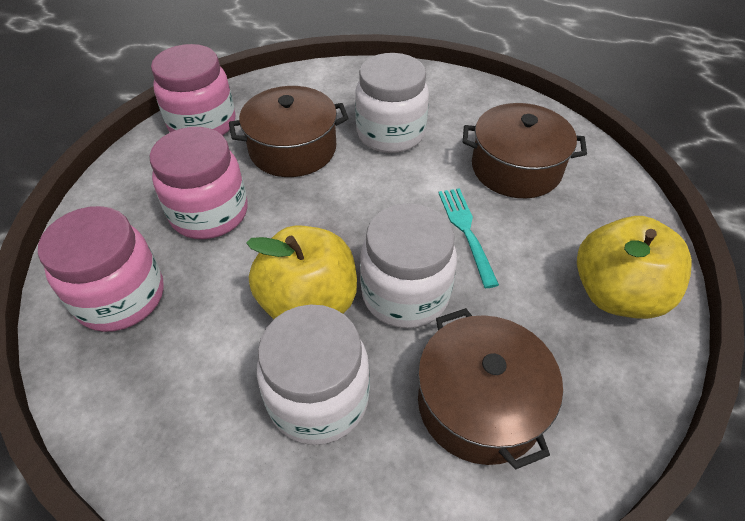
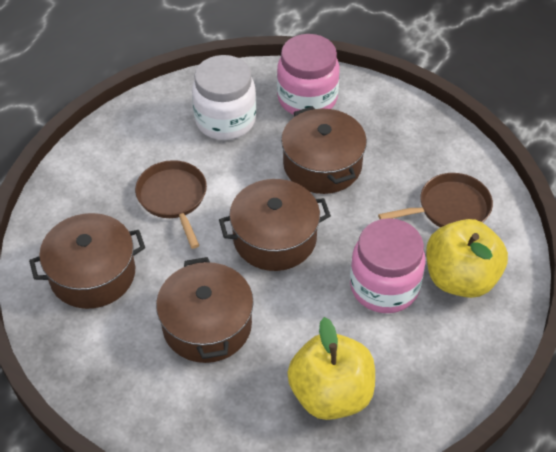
brown pan: 0 -> 2
brown pot: 3 -> 4
pink jar: 3 -> 2
turquoise fork: 1 -> 0
white jar: 3 -> 1

